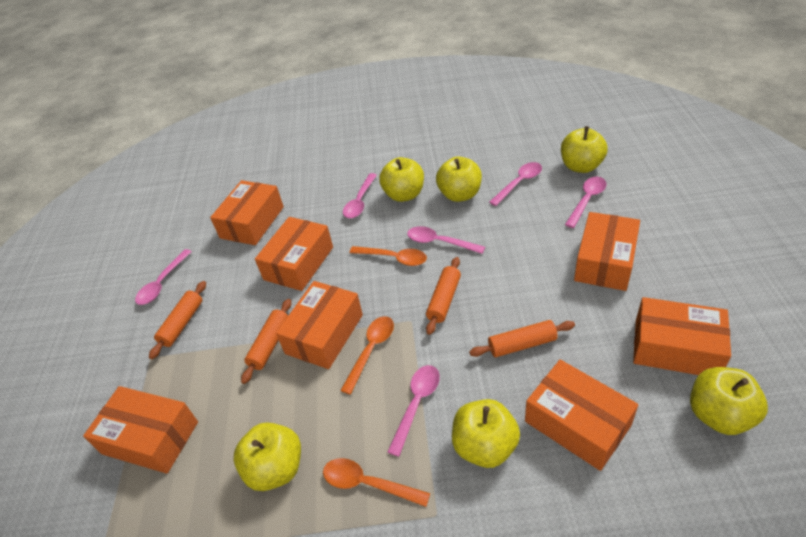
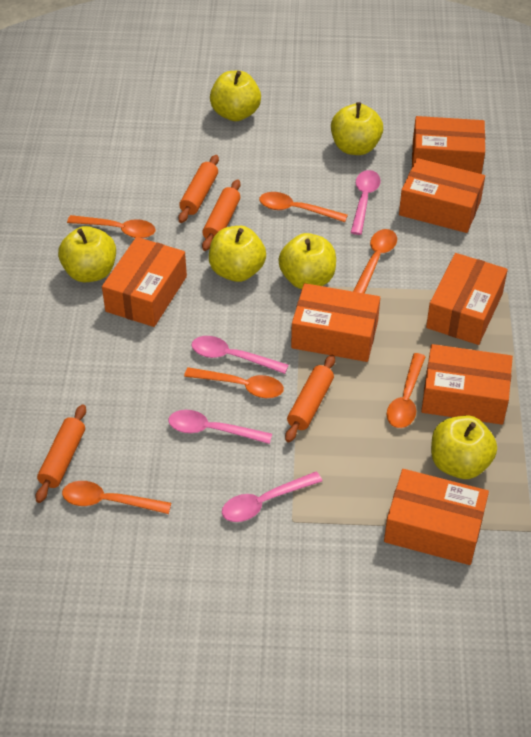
orange spoon: 3 -> 6
pink spoon: 6 -> 4

